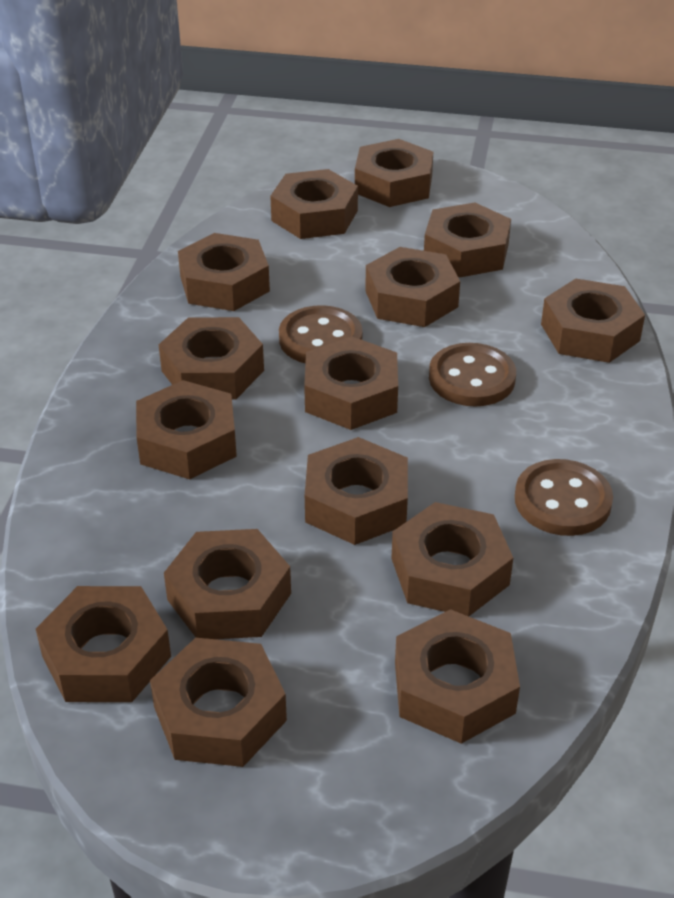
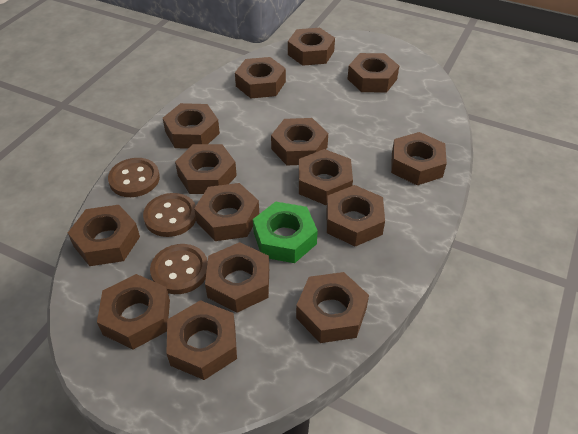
green nut: 0 -> 1

